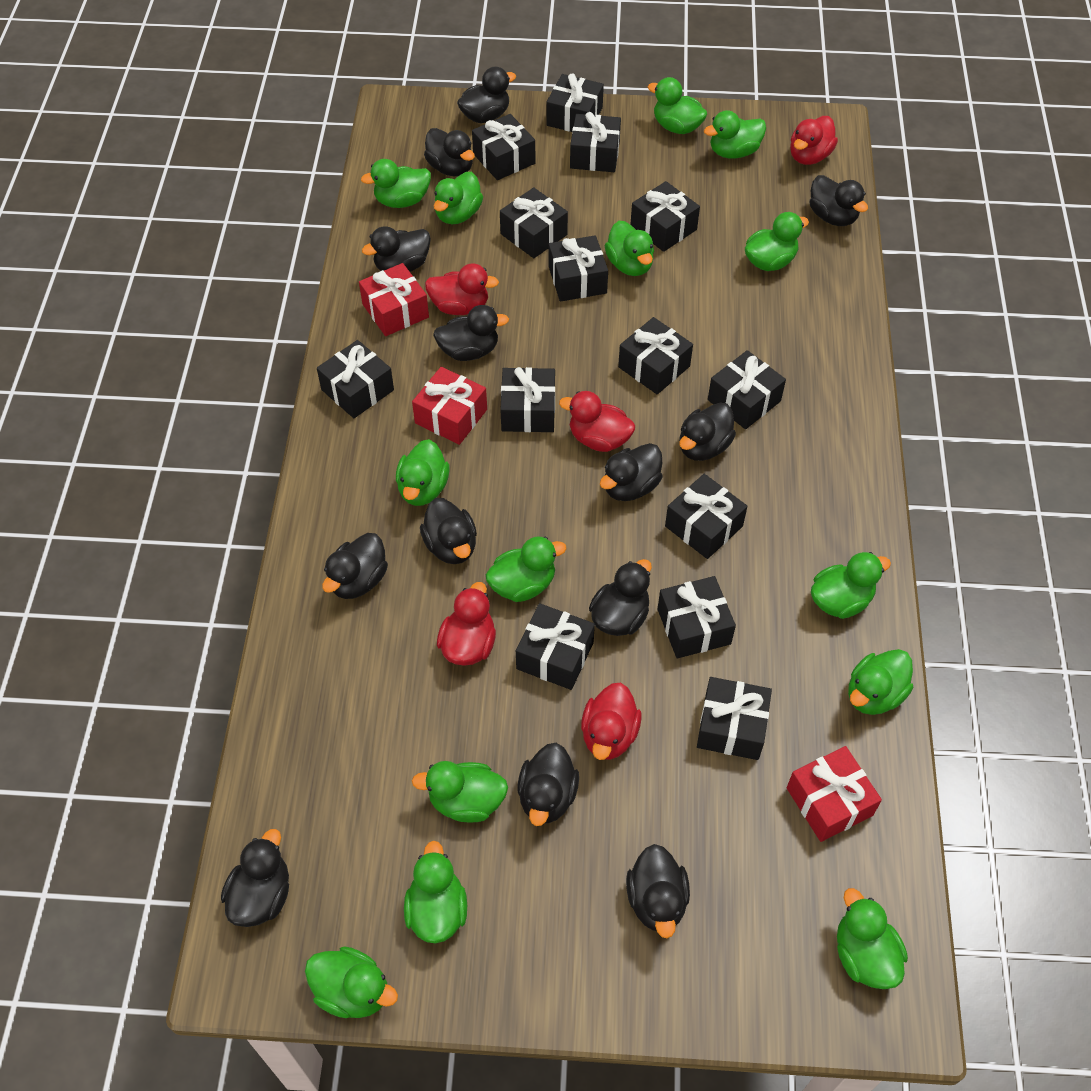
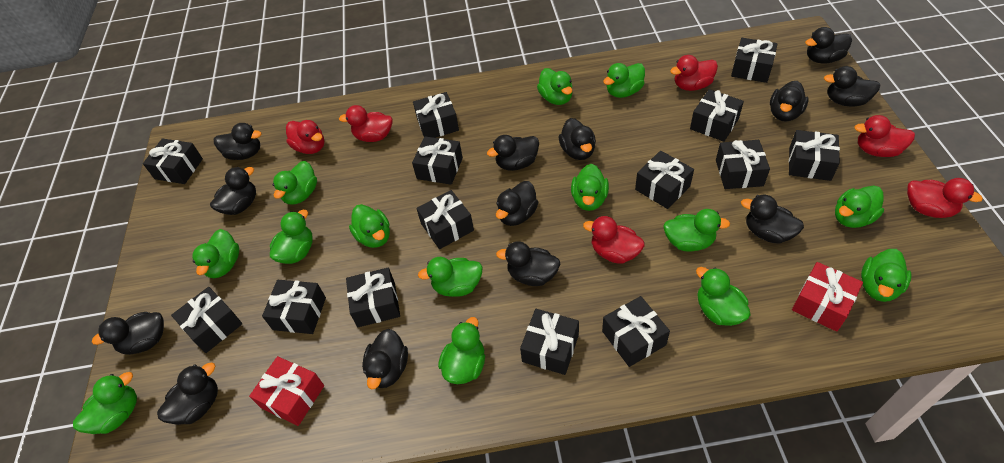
red duck: 5 -> 6
red gift: 3 -> 2

